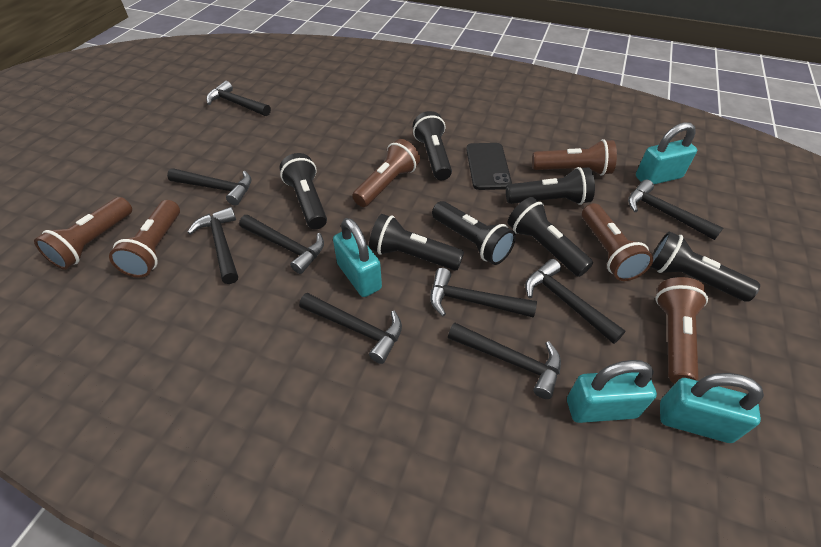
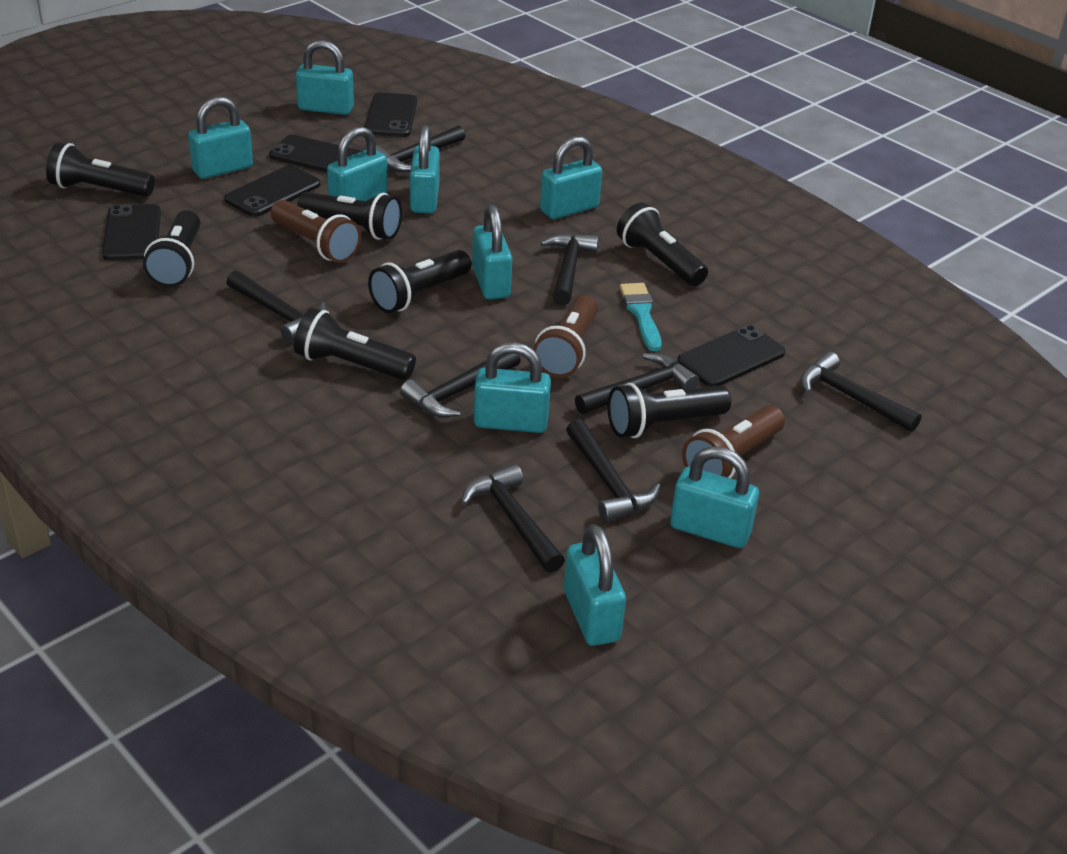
black hammer: 9 -> 8
black phone: 1 -> 5
brown flashlight: 6 -> 3
turquoise brush: 0 -> 1
turquoise padlock: 4 -> 9

